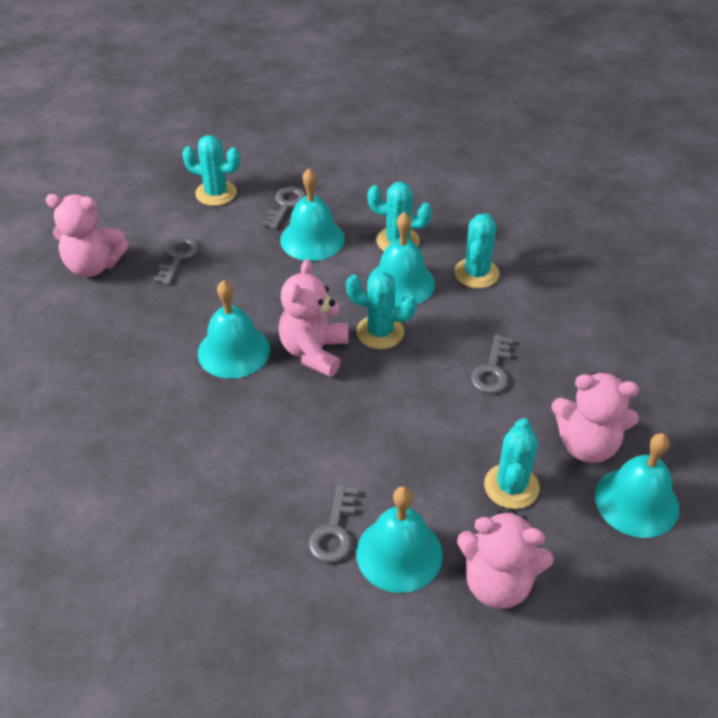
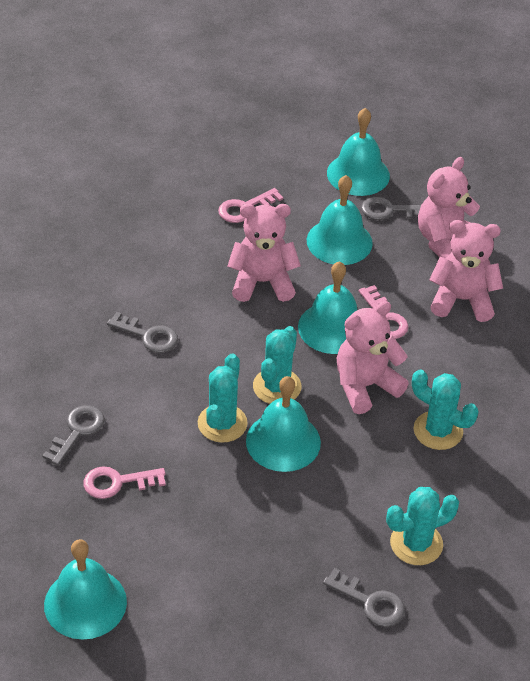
pink key: 0 -> 3
turquoise cactus: 5 -> 4

